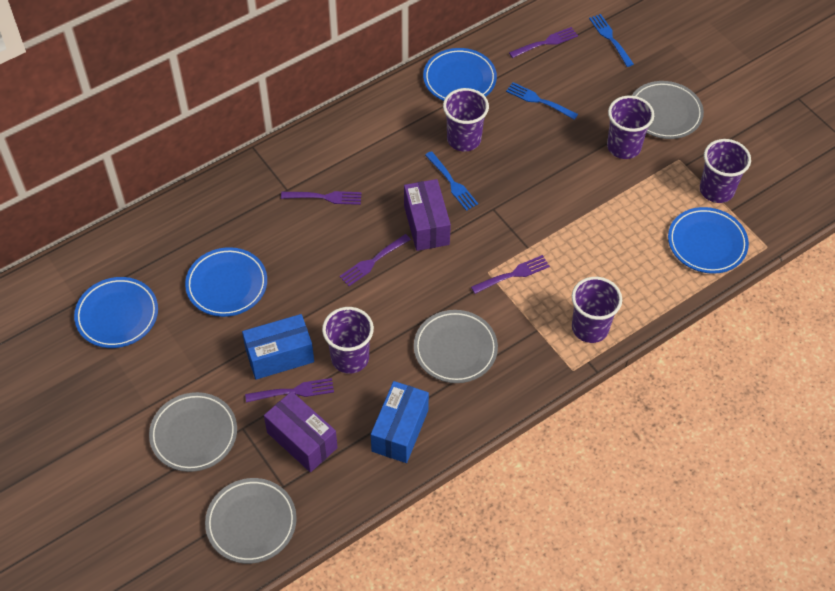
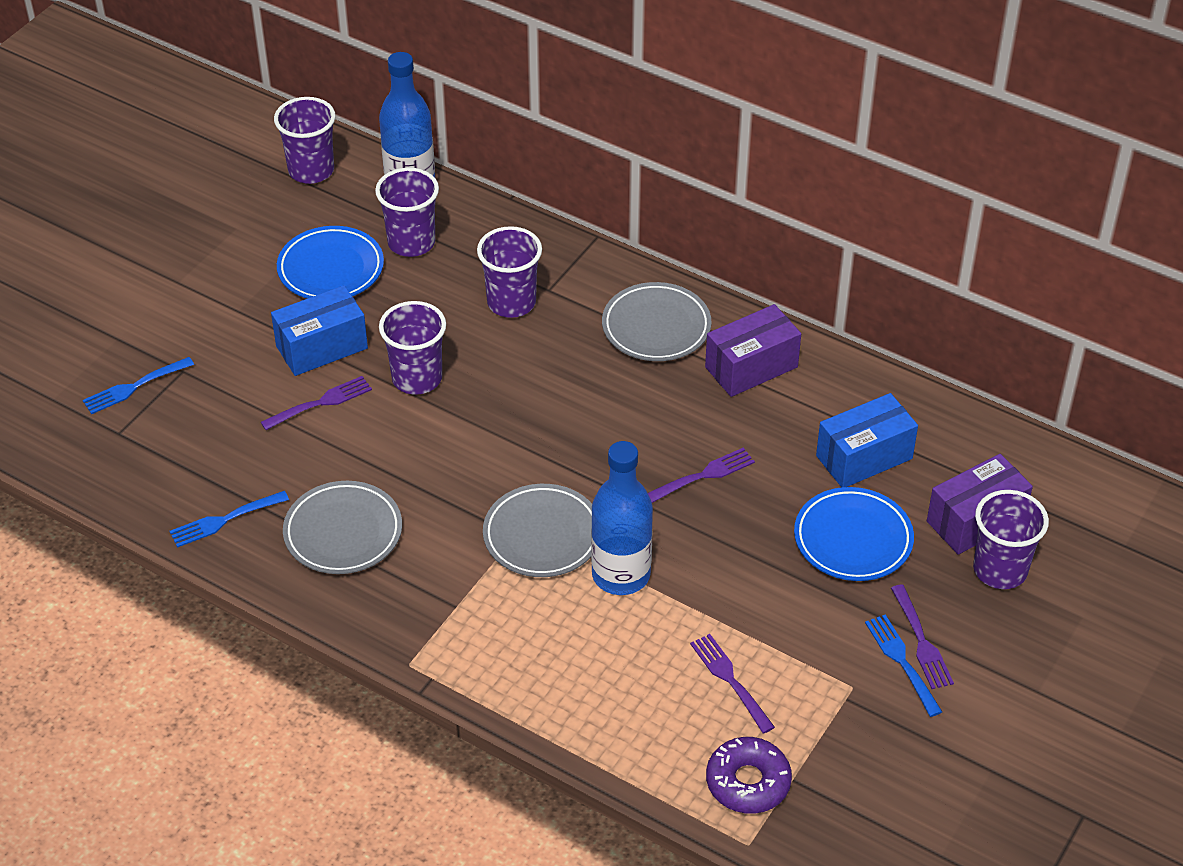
blue bottle: 0 -> 2
blue plate: 4 -> 2
grey plate: 4 -> 3
purple donut: 0 -> 1
purple fork: 5 -> 4

